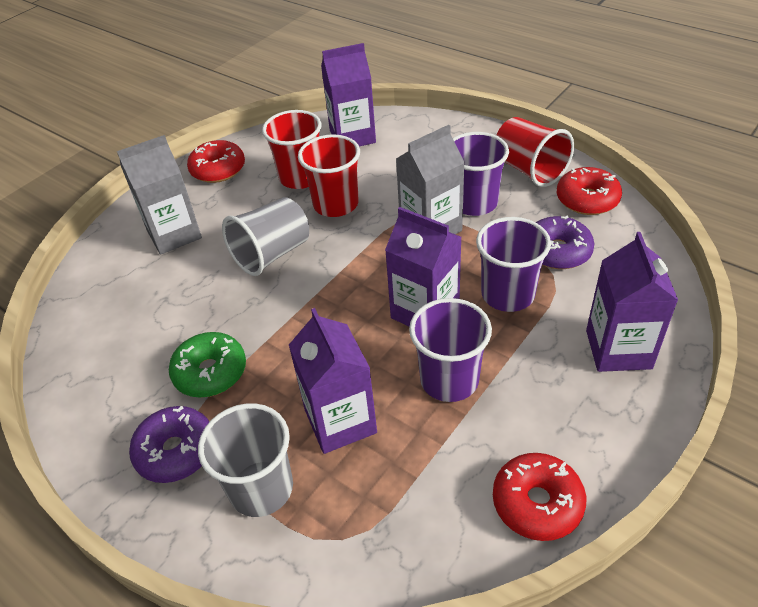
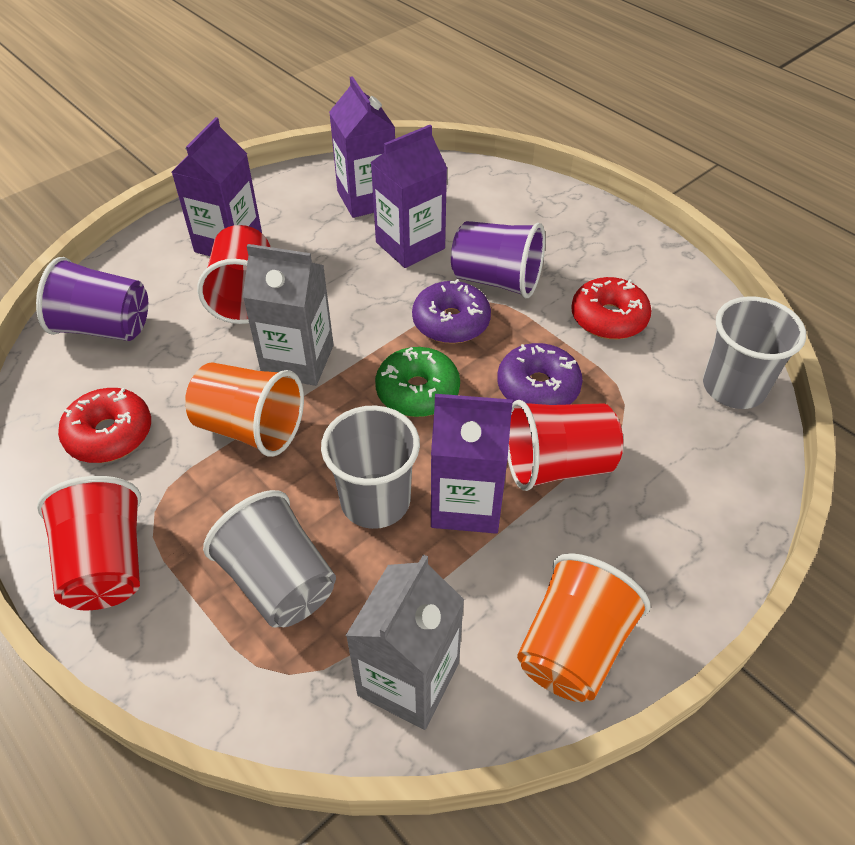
grey cup: 2 -> 3
orange cup: 0 -> 2
purple cup: 3 -> 2
red donut: 3 -> 2

